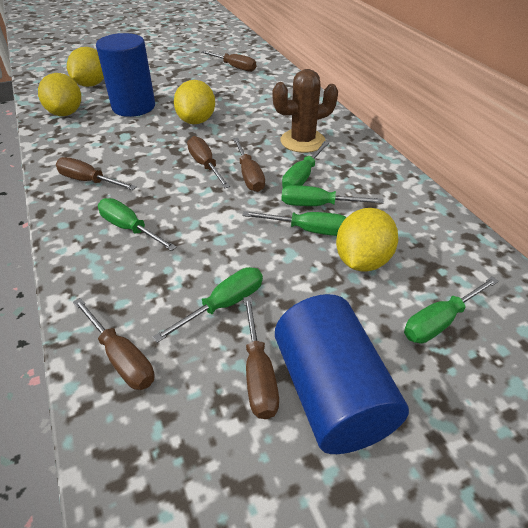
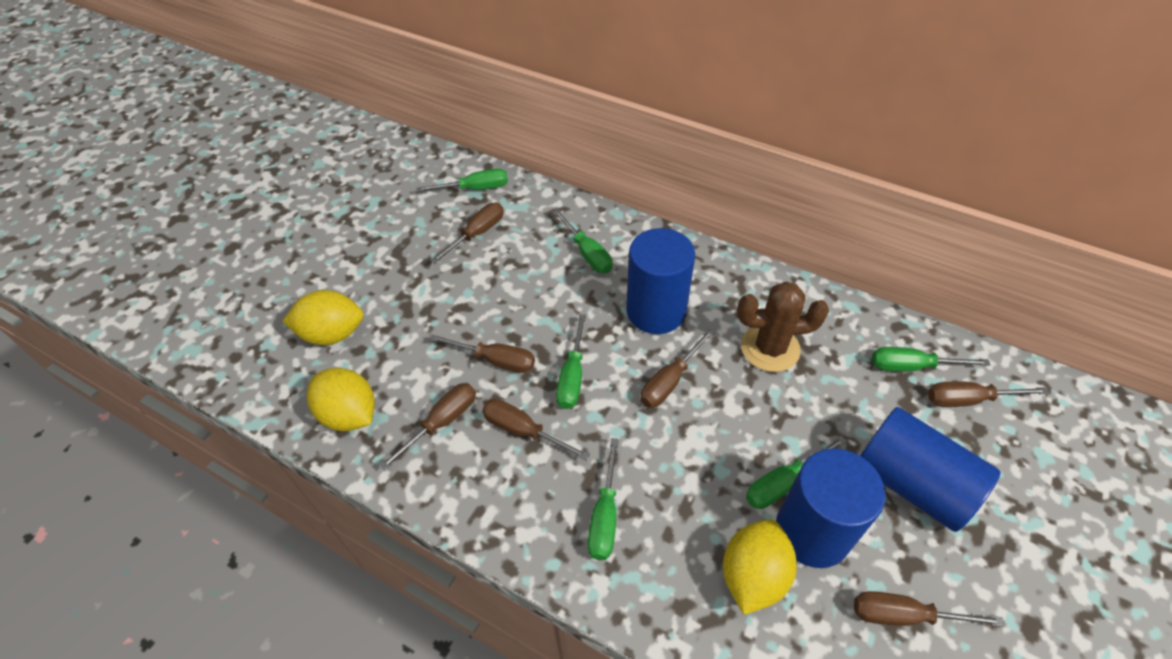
blue cylinder: 2 -> 3
brown screwdriver: 6 -> 7
yellow lemon: 4 -> 3

